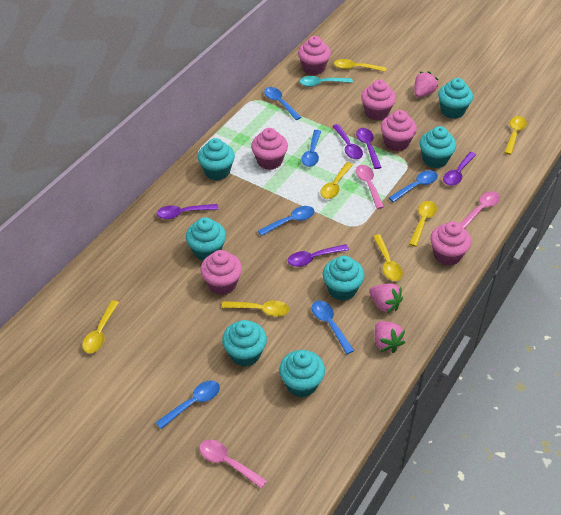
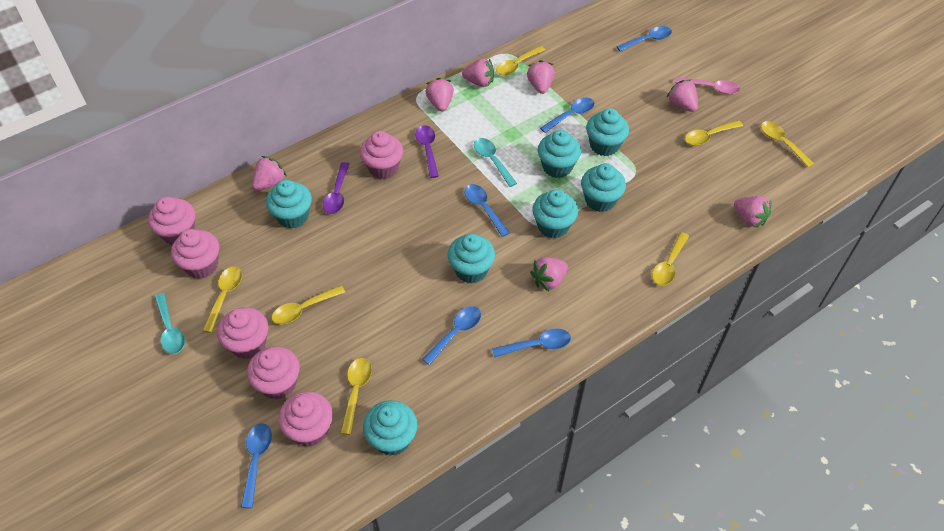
pink spoon: 3 -> 1
pink strawberry: 3 -> 7
purple spoon: 5 -> 2
turquoise spoon: 1 -> 2

